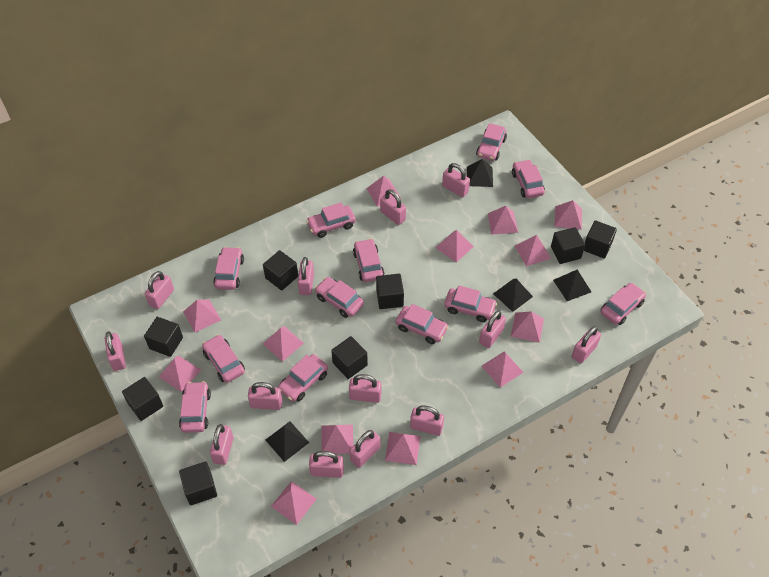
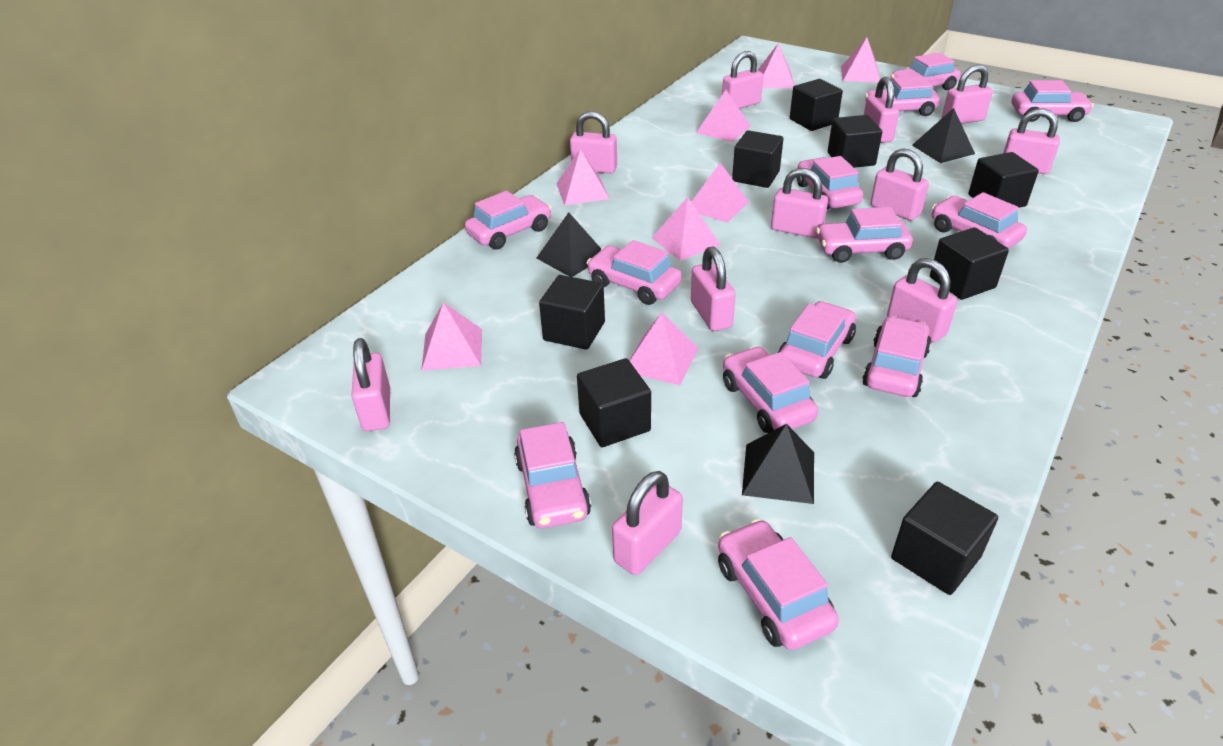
black pyramid: 4 -> 3
pink car: 12 -> 13
pink padlock: 13 -> 11
pink pyramid: 13 -> 8

